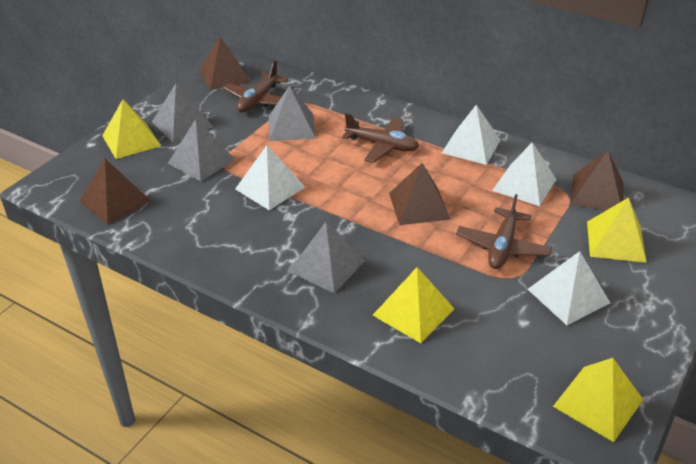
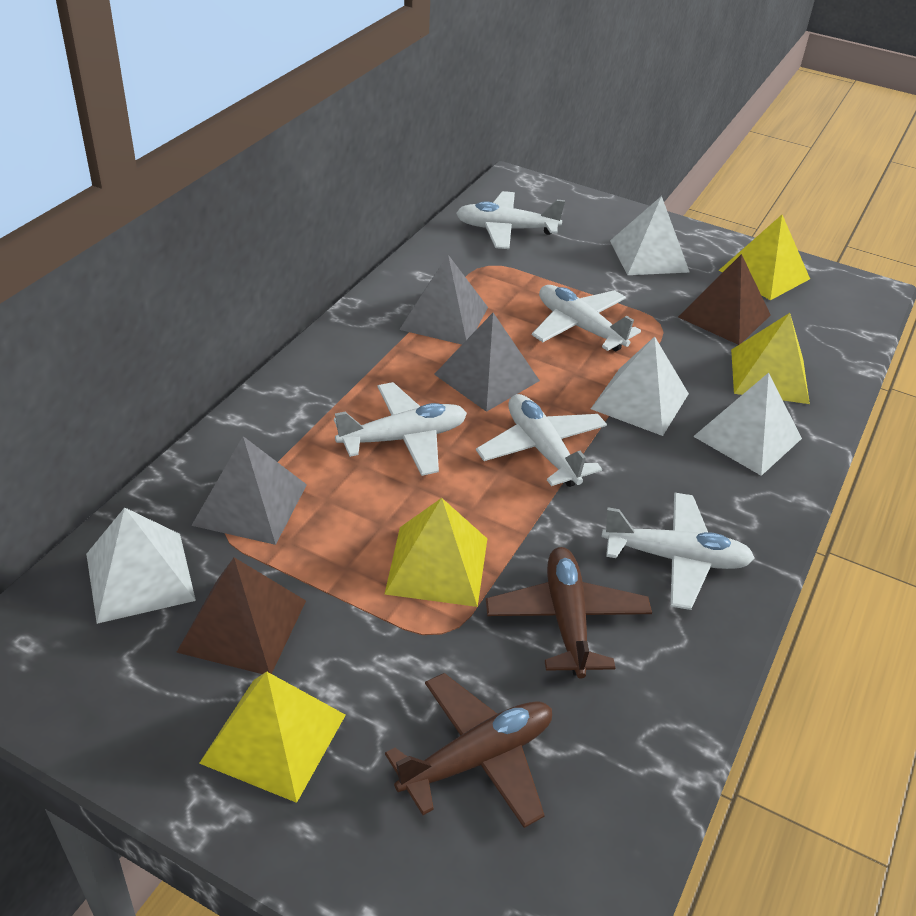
brown plane: 3 -> 2
brown pyramid: 4 -> 2
grey pyramid: 4 -> 3
white plane: 0 -> 5

